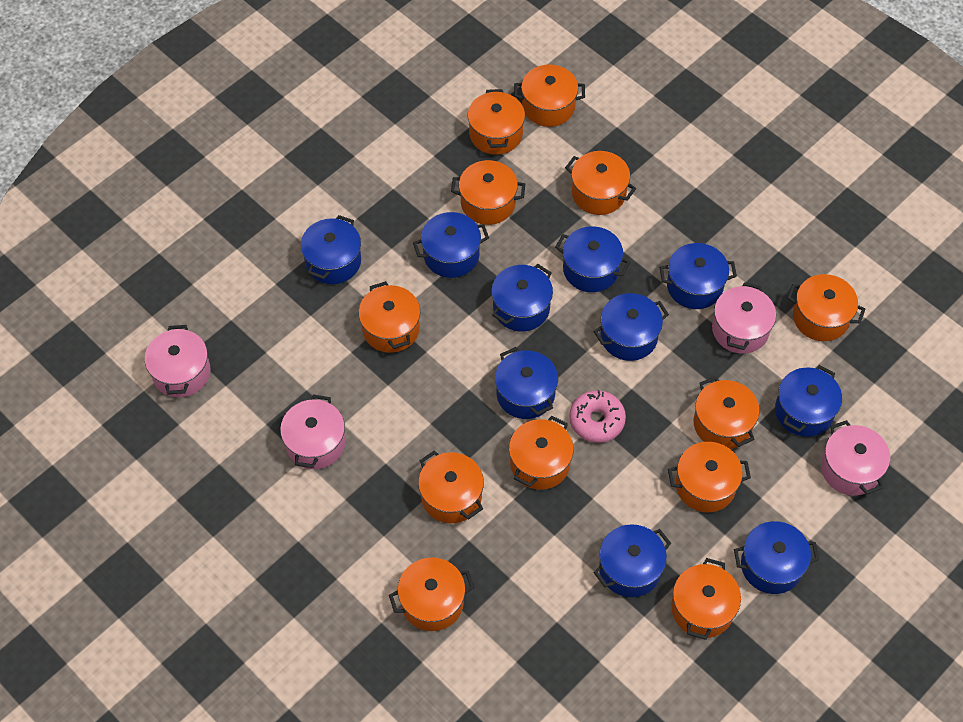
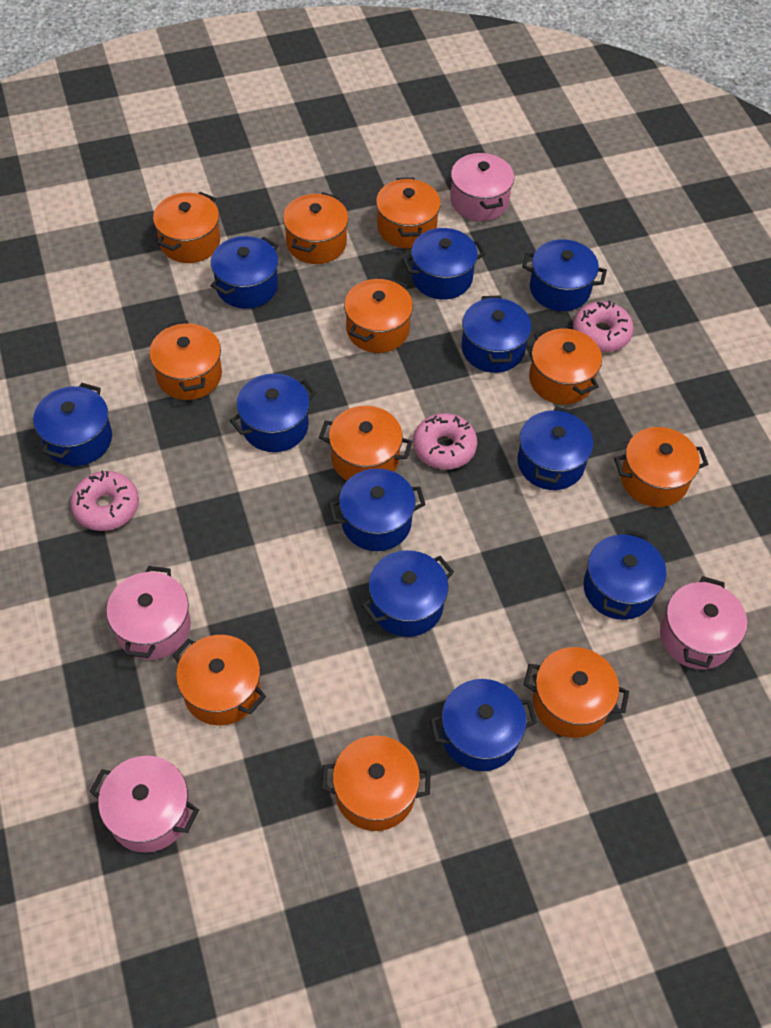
blue pot: 10 -> 11
orange pot: 12 -> 11
pink donut: 1 -> 3

